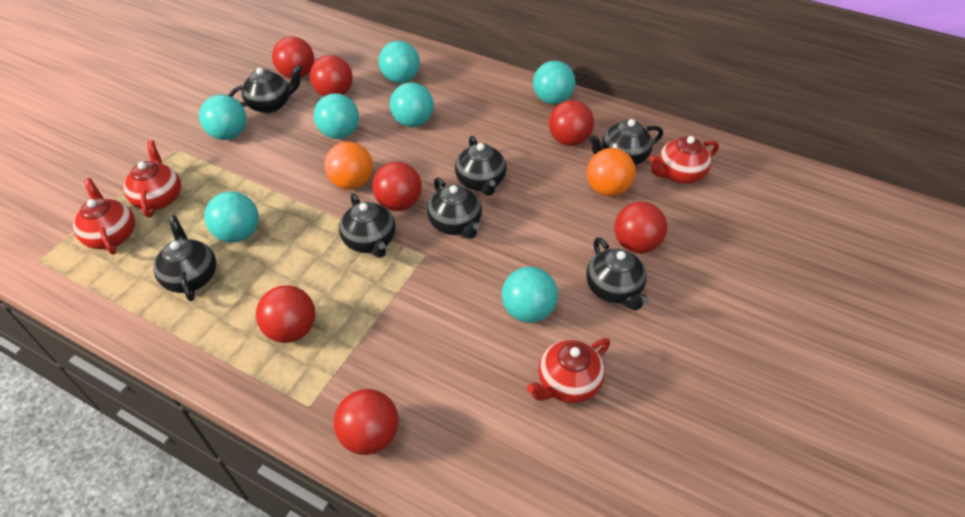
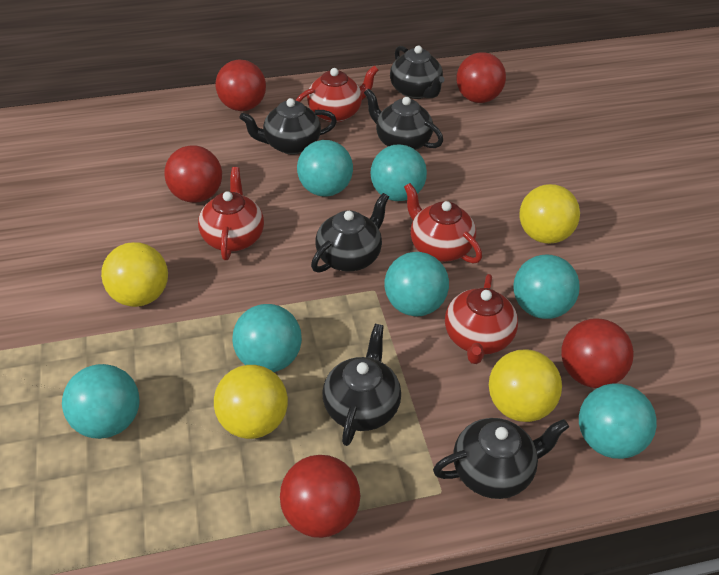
black teapot: 7 -> 6
orange ball: 2 -> 0
red ball: 7 -> 5
yellow ball: 0 -> 4

